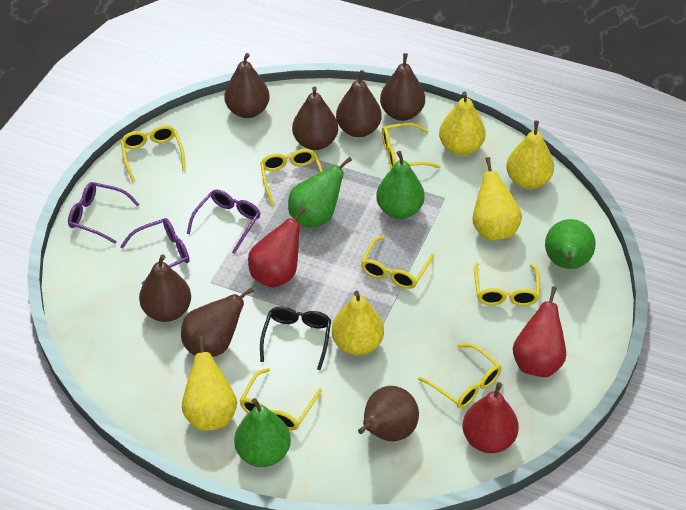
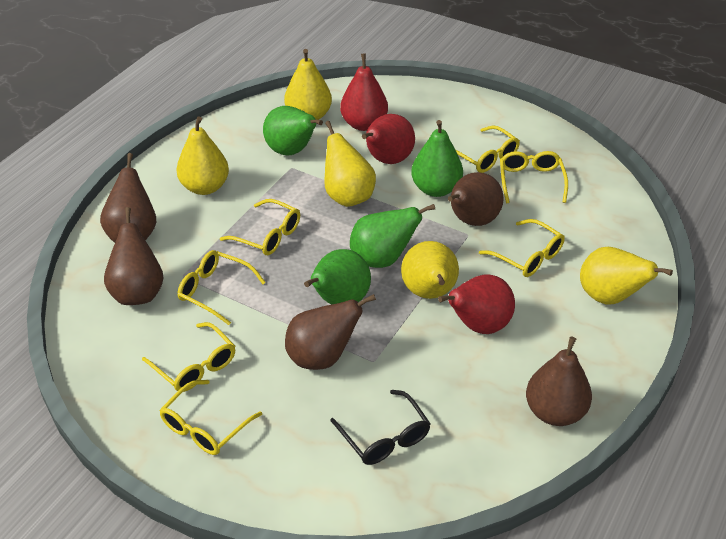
brown pear: 7 -> 5
purple glasses: 3 -> 0

